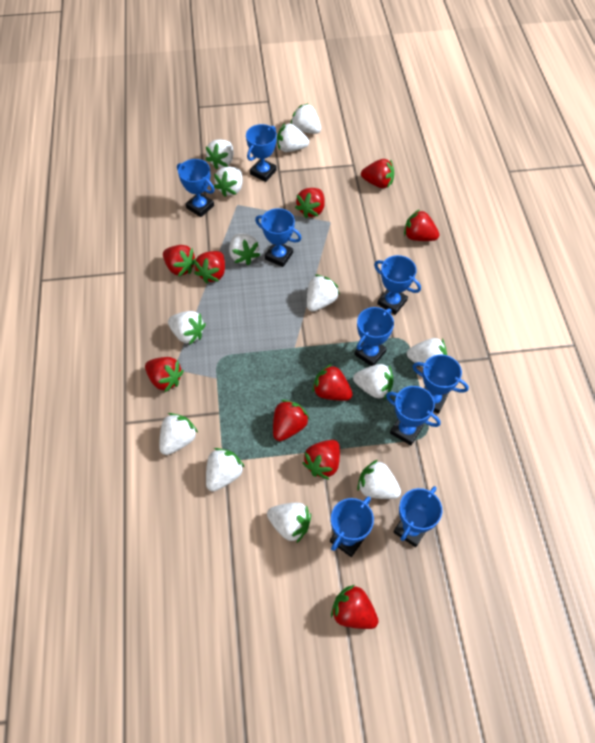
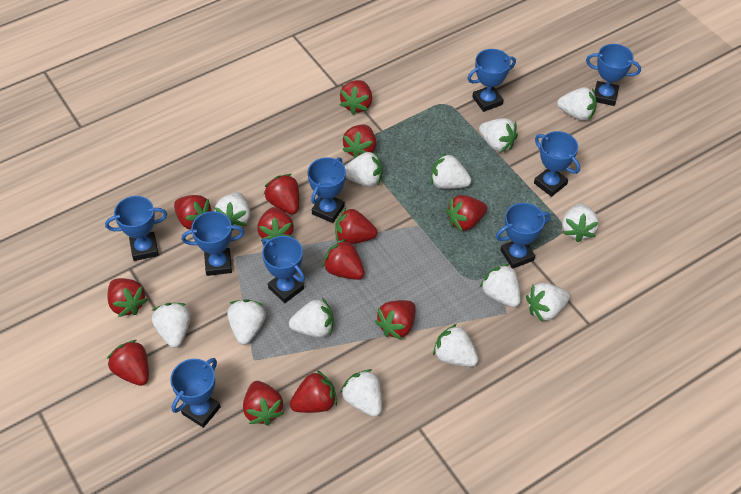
red strawberry: 10 -> 13

